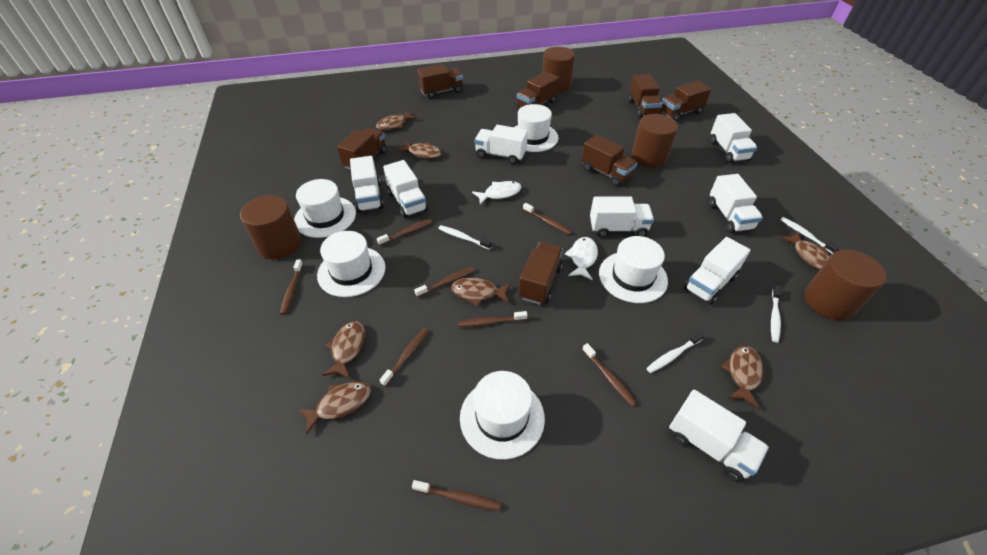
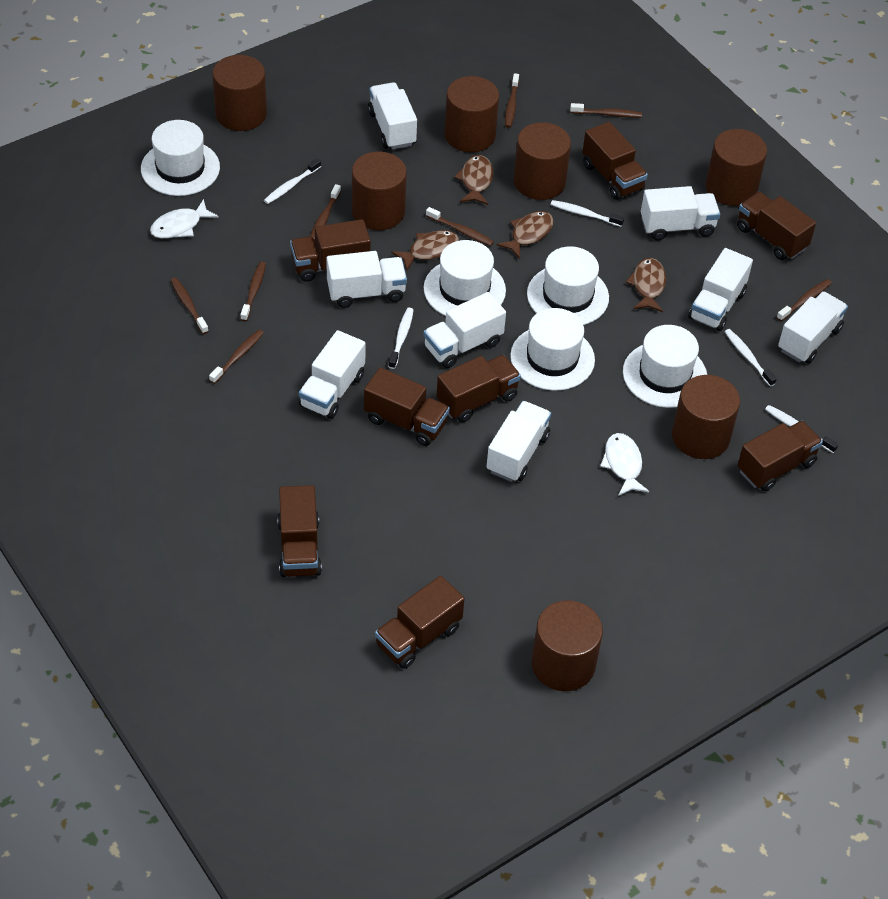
brown cylinder: 4 -> 7
brown fish: 7 -> 4
brown truck: 7 -> 8
white toothbrush: 4 -> 5

